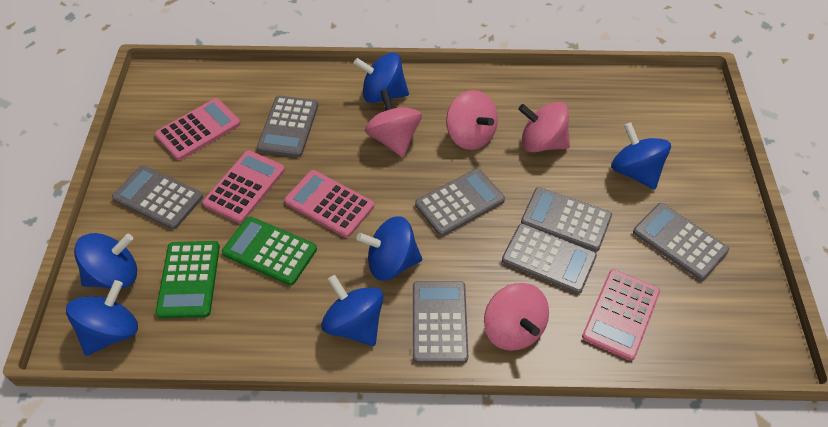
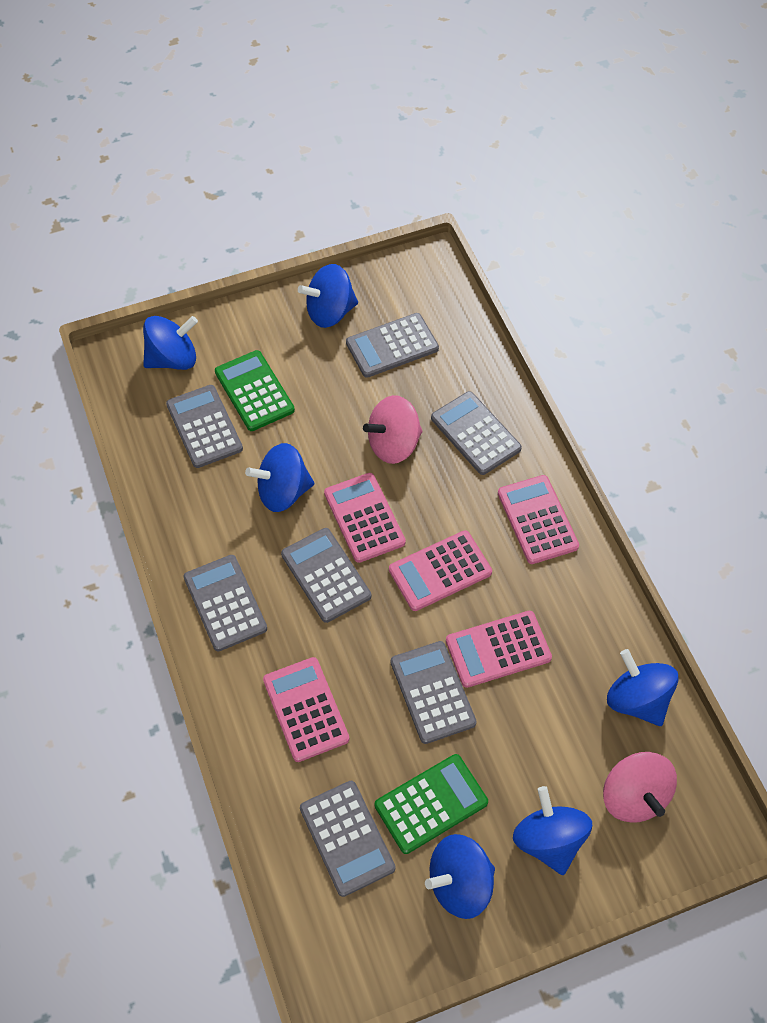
pink calculator: 4 -> 5
pink spinning top: 4 -> 2

